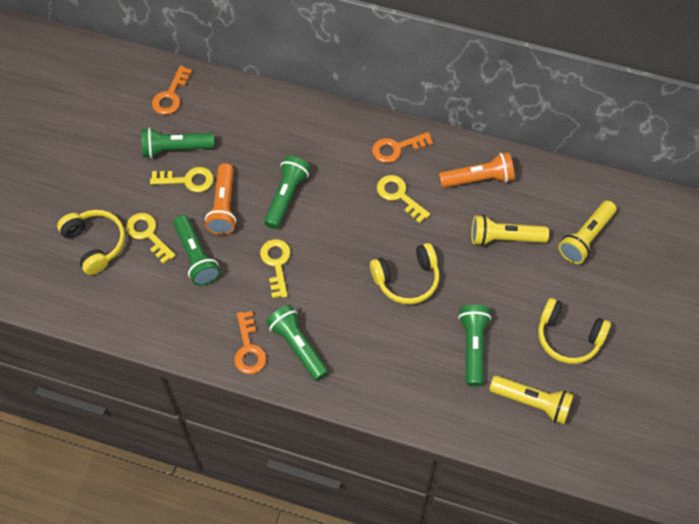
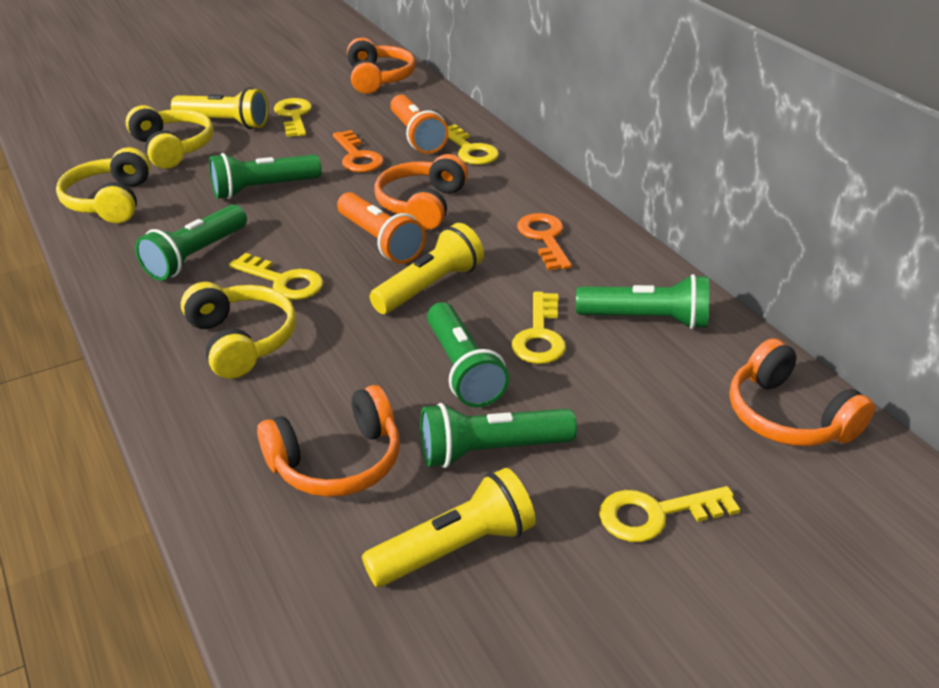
orange headphones: 0 -> 4
orange key: 3 -> 2
yellow key: 4 -> 5

